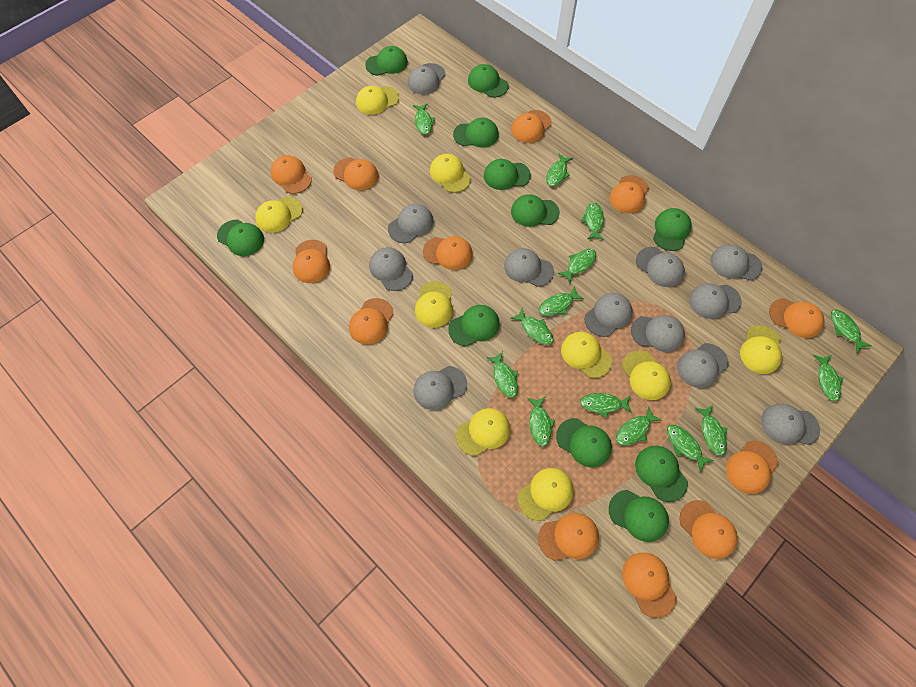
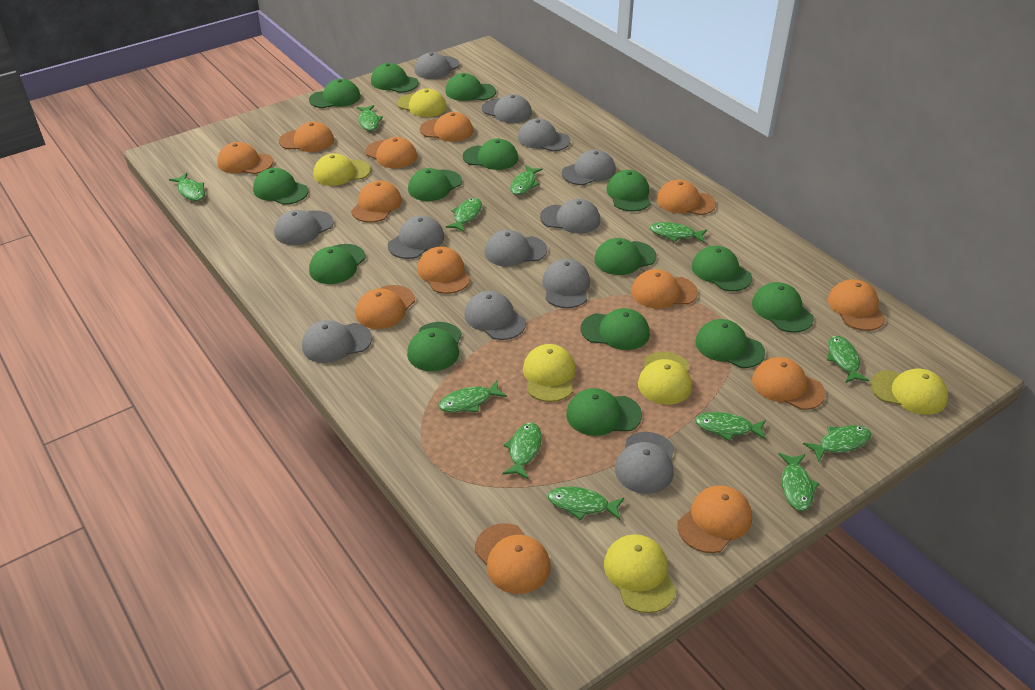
green cap: 11 -> 15
green fish: 14 -> 12
orange cap: 12 -> 13
yellow cap: 9 -> 6

